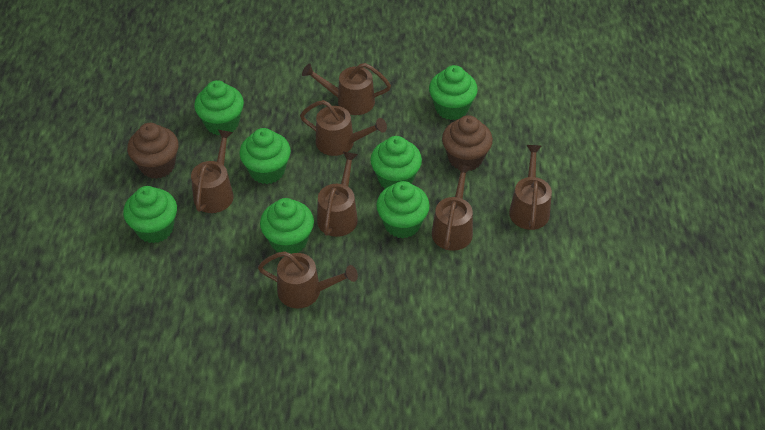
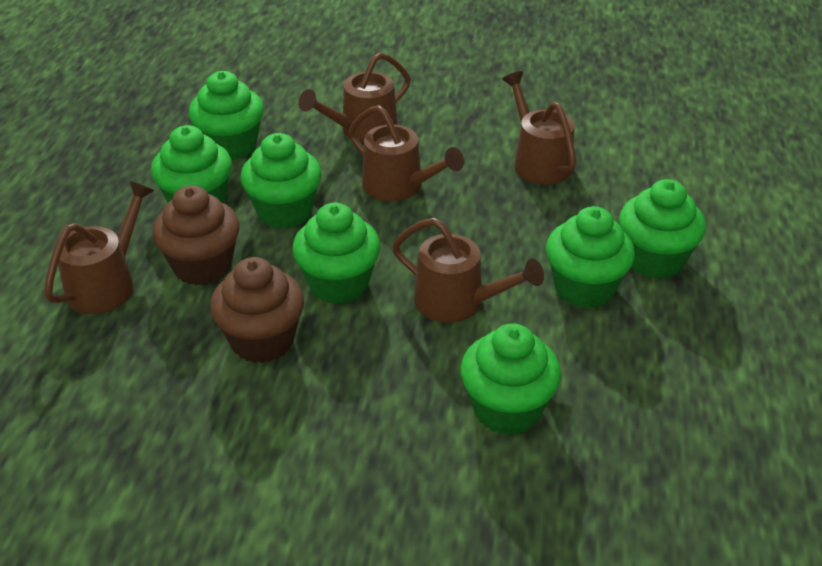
brown watering can: 7 -> 5

